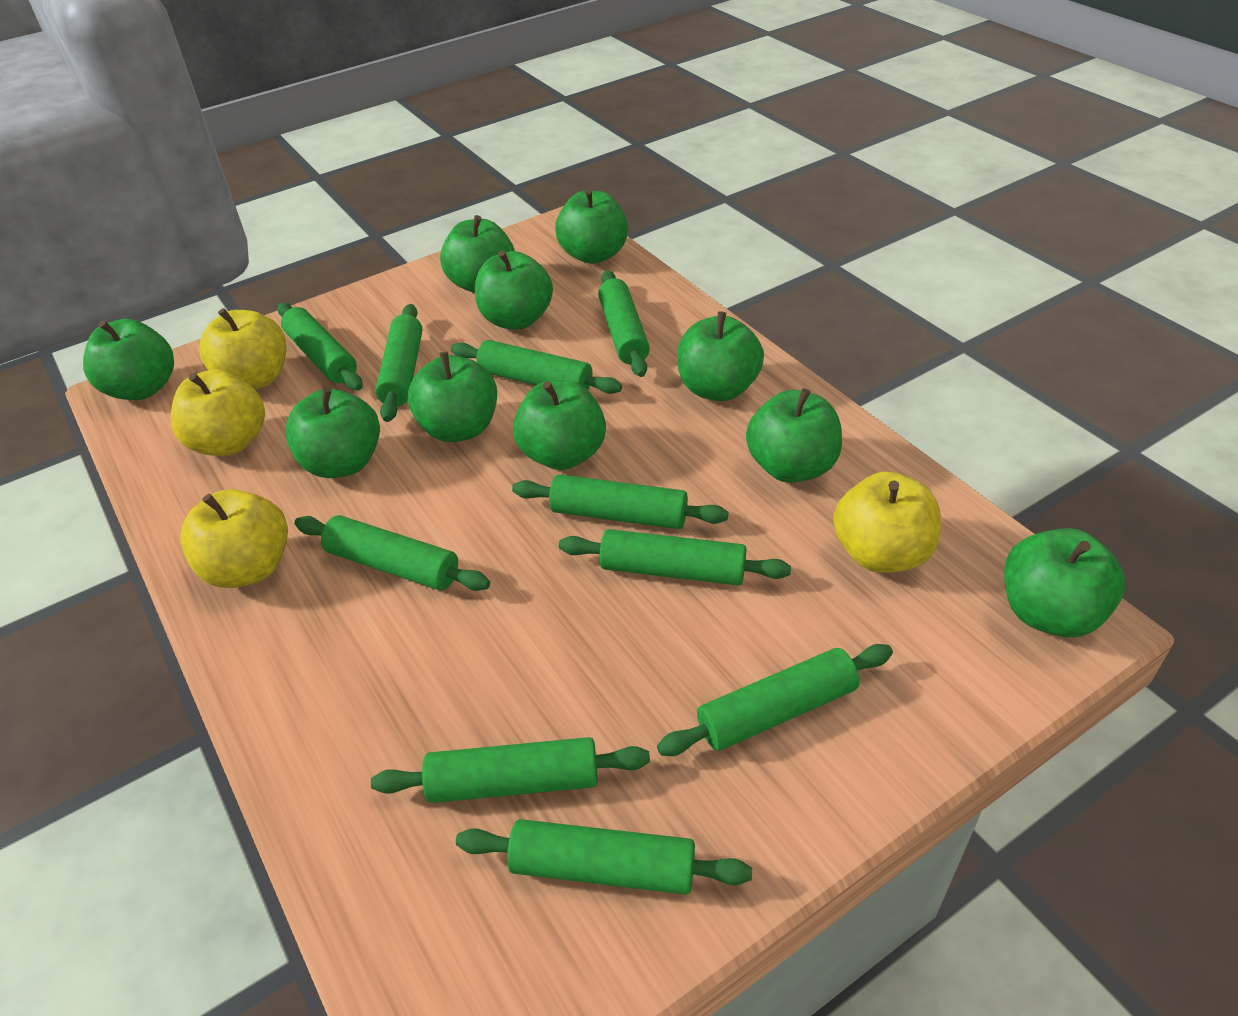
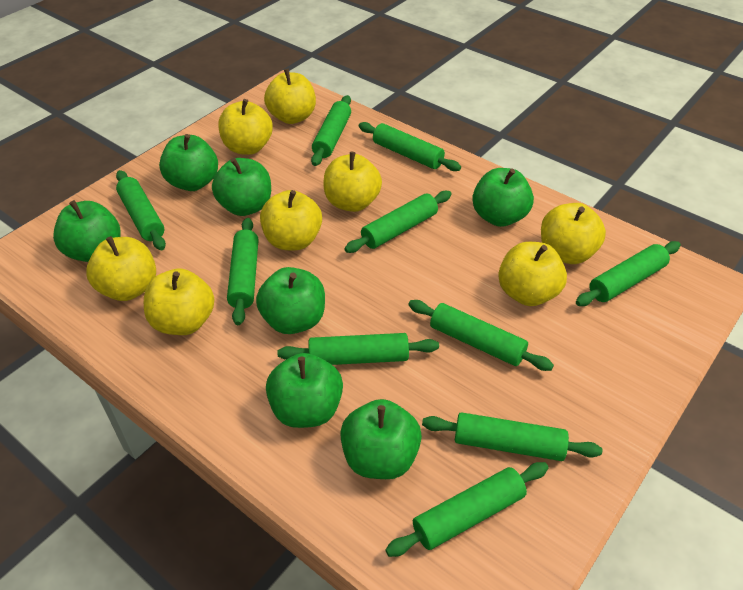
green apple: 10 -> 7
yellow apple: 4 -> 8

